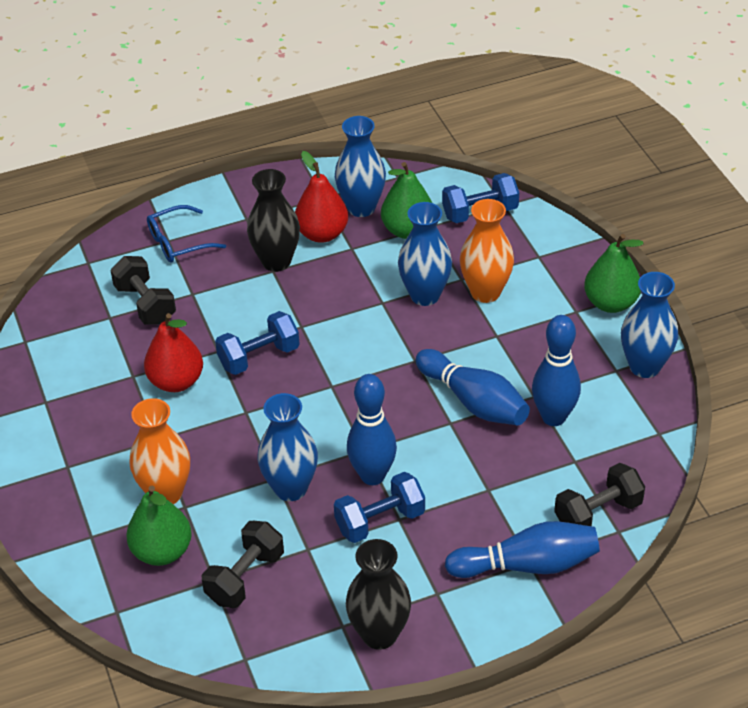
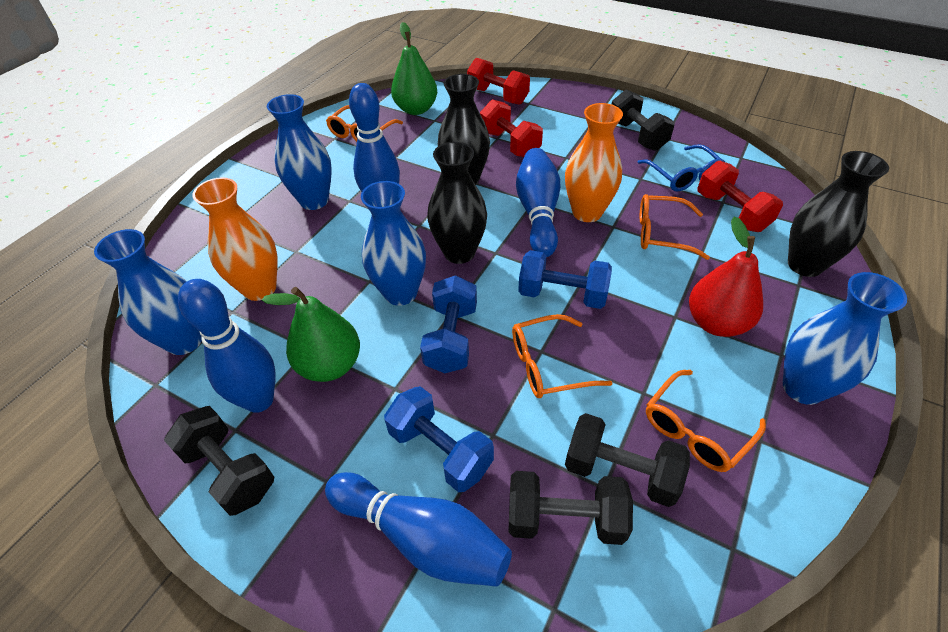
black dumbbell: 3 -> 4
black vase: 2 -> 3
green pear: 3 -> 2
orange glasses: 0 -> 4
red dumbbell: 0 -> 3
red pear: 2 -> 1

